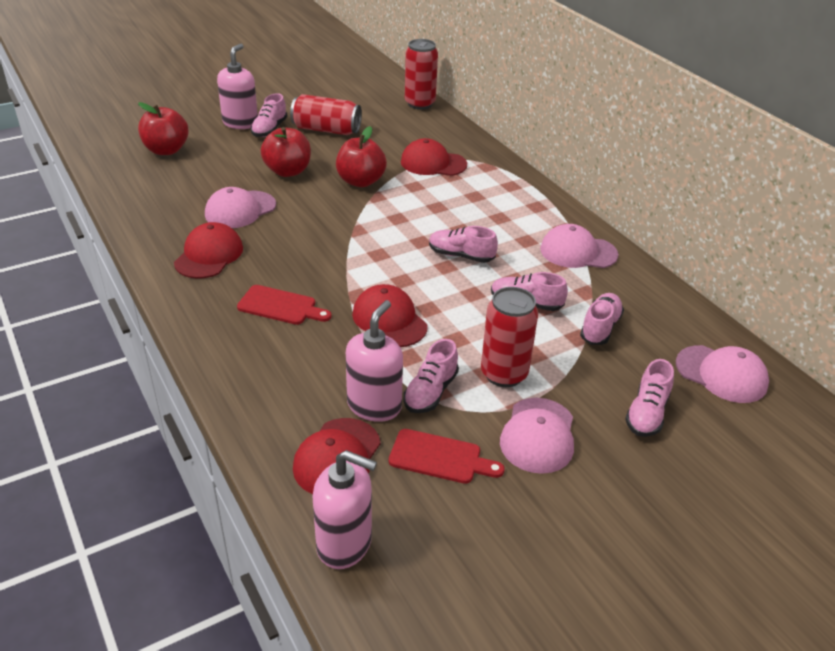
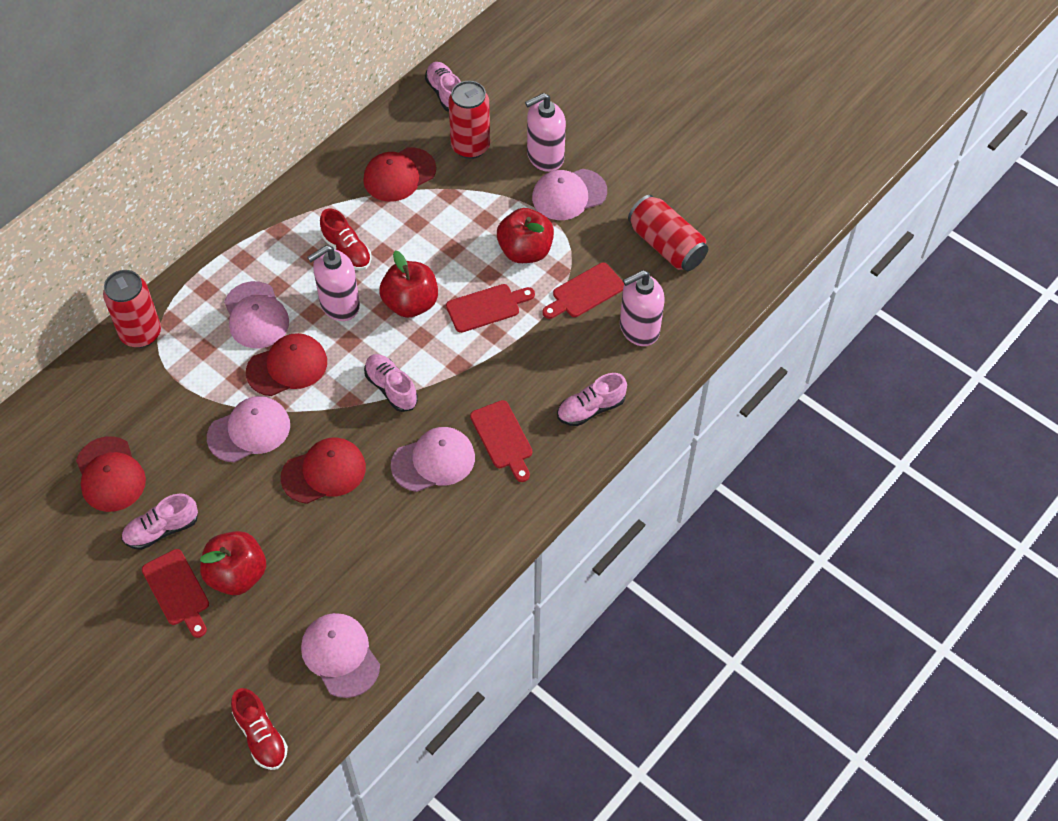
pink cap: 4 -> 5
pink shoe: 6 -> 4
red cutting board: 2 -> 4
red shoe: 0 -> 2

